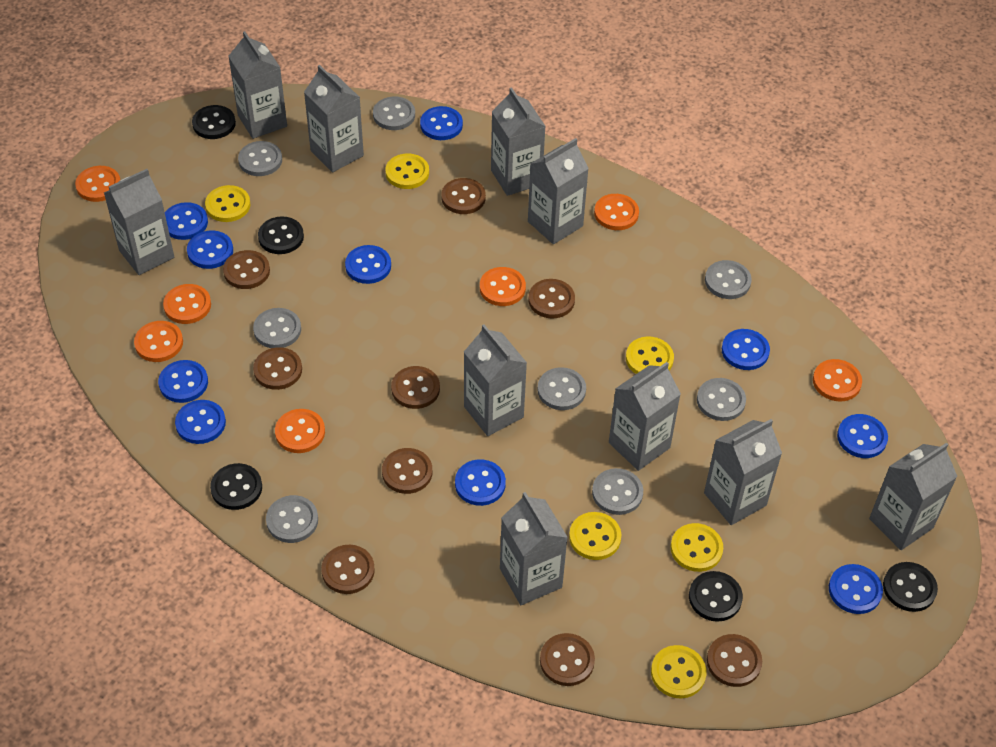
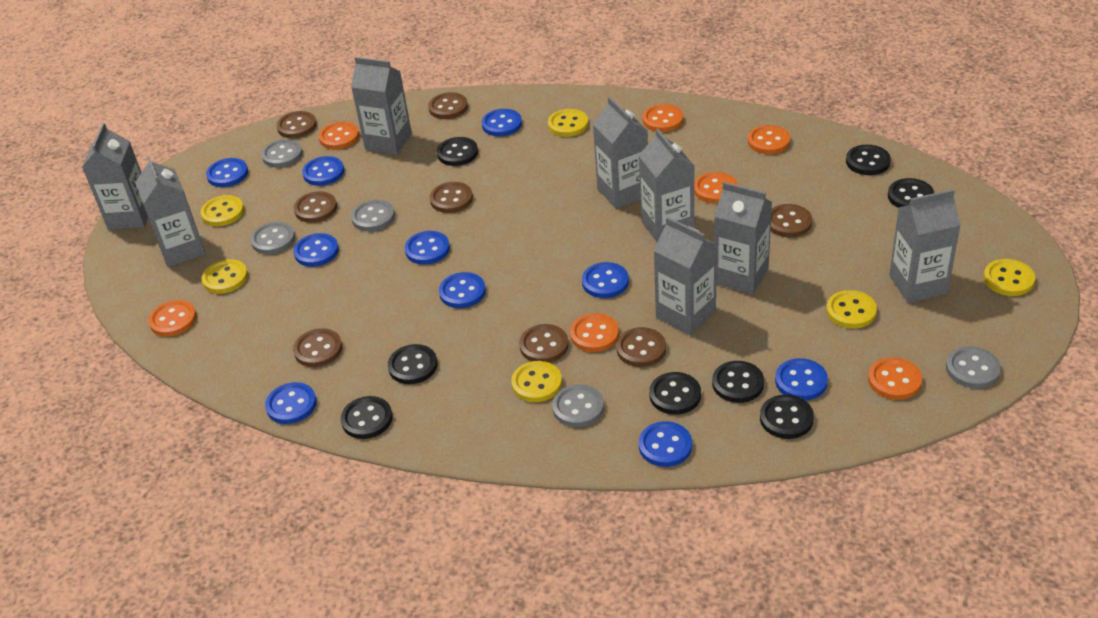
black button: 5 -> 8
brown button: 9 -> 8
grey button: 8 -> 5
grey carton: 10 -> 8

